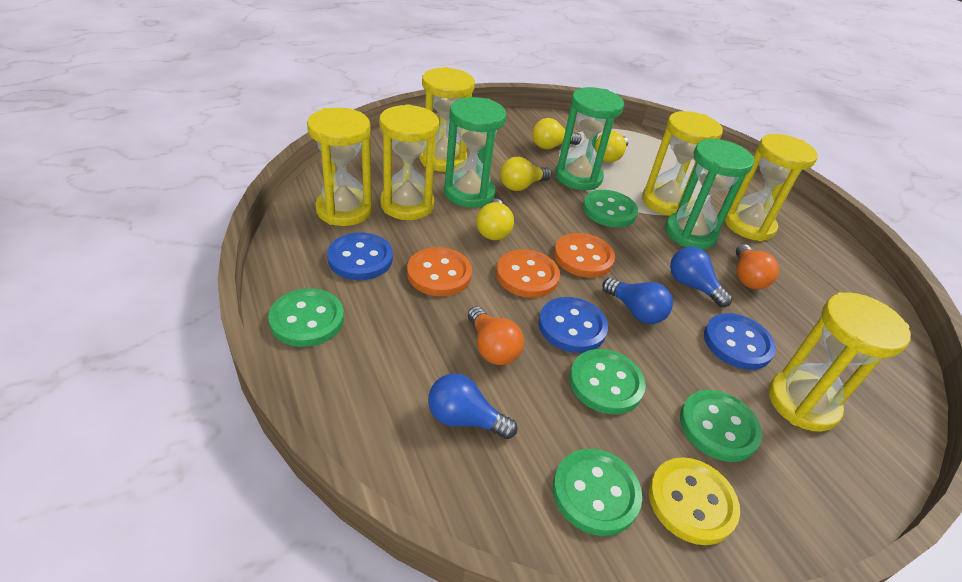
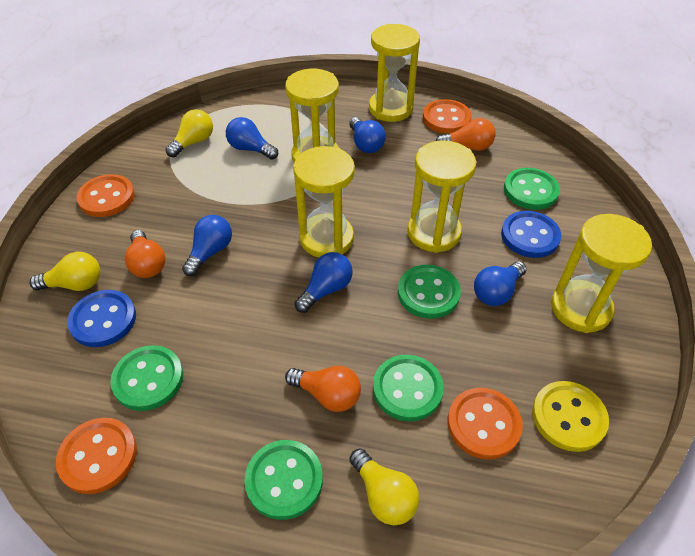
blue button: 3 -> 2
blue light bulb: 3 -> 5
green hourglass: 3 -> 0
orange button: 3 -> 4
orange light bulb: 2 -> 3
yellow hourglass: 6 -> 5
yellow light bulb: 4 -> 3

